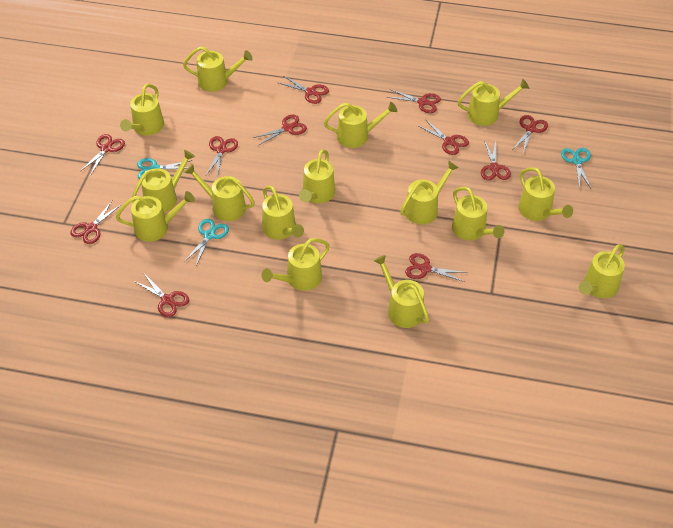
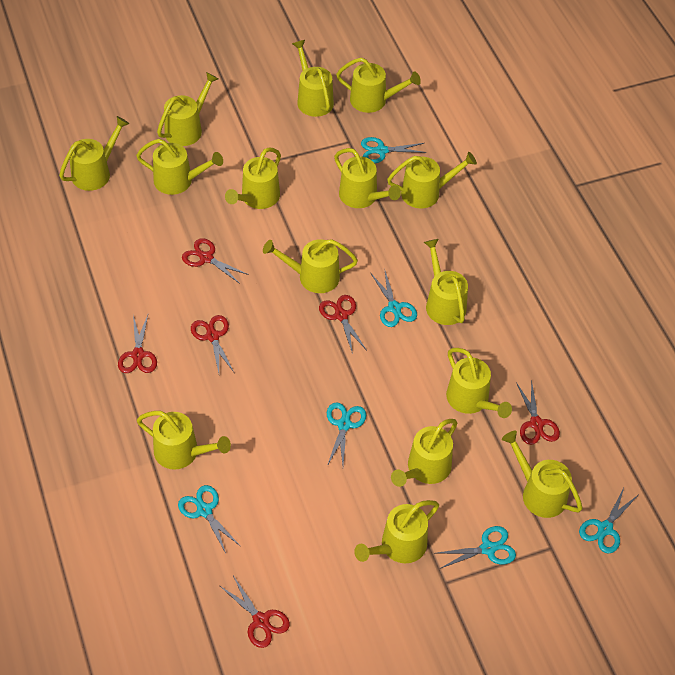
red scissors: 11 -> 6
turquoise scissors: 3 -> 6

